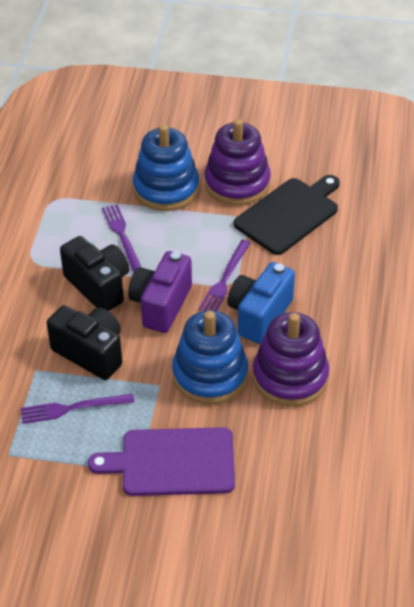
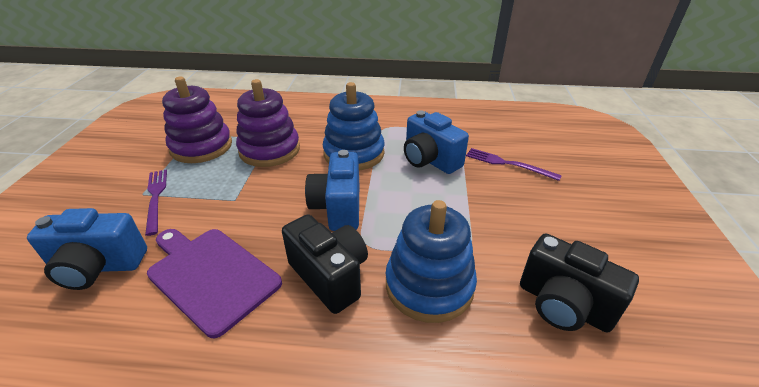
black cutting board: 1 -> 0
blue camera: 1 -> 3
purple camera: 1 -> 0
purple fork: 3 -> 2

